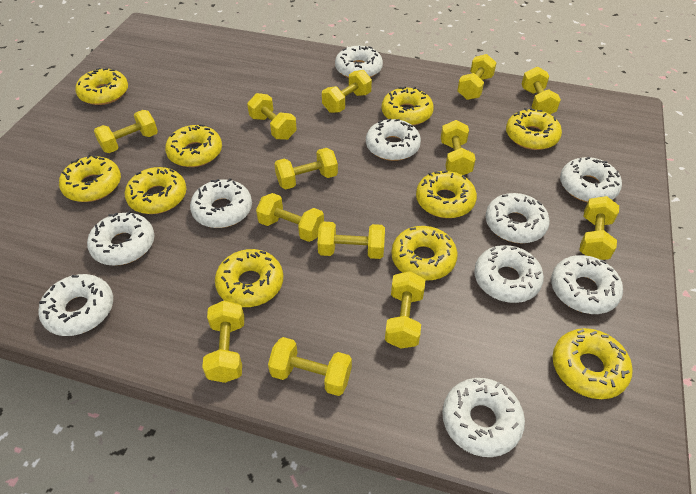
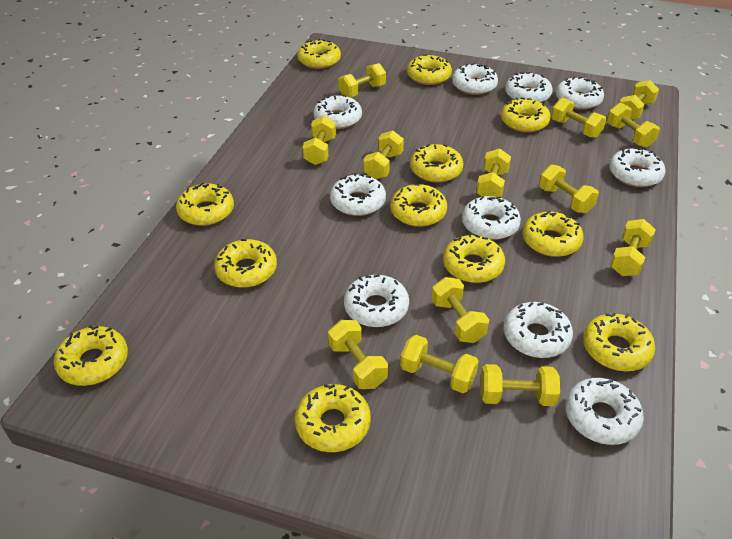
yellow donut: 10 -> 12

